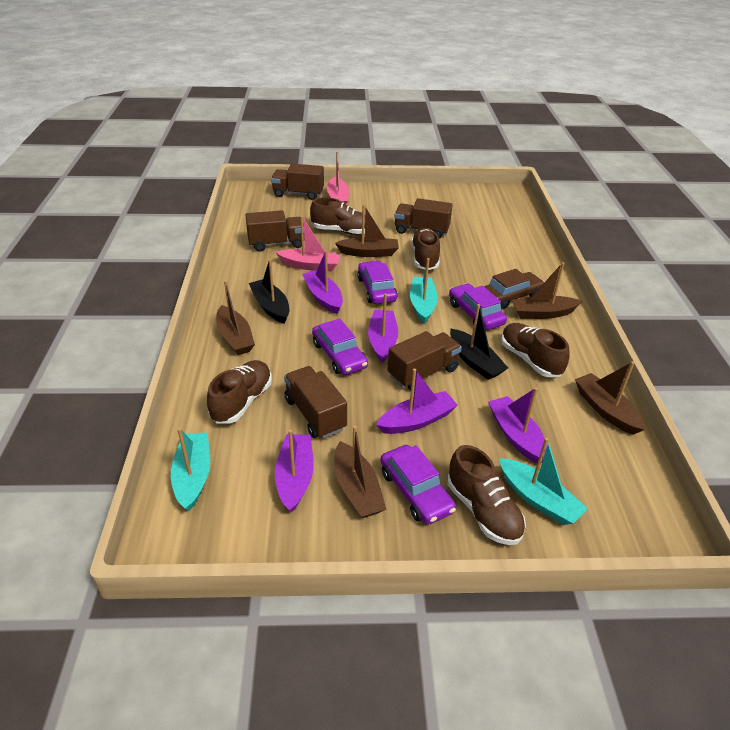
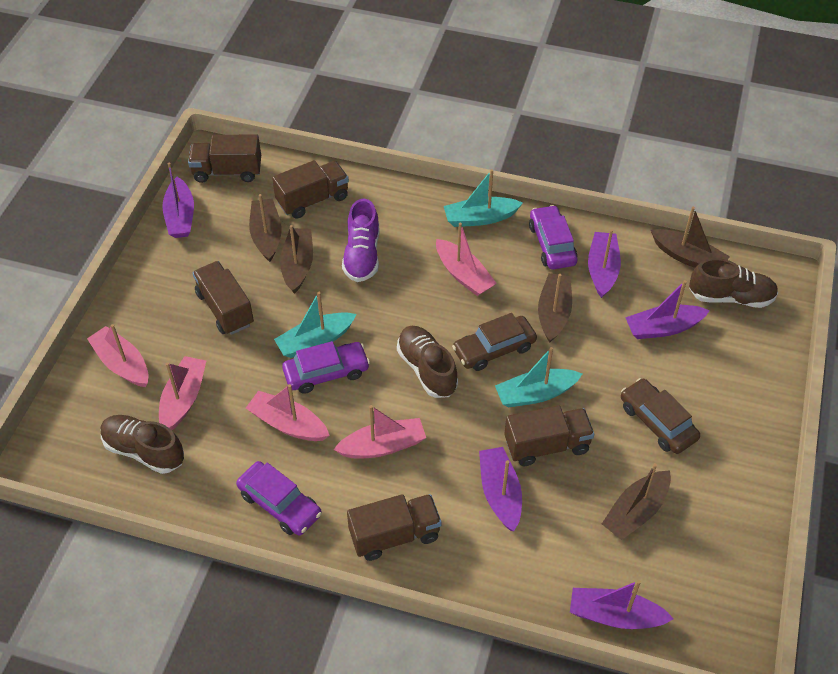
black boat: 2 -> 0
brown car: 1 -> 2
brown shoe: 5 -> 3
pink boat: 2 -> 5
purple car: 4 -> 3
purple shoe: 0 -> 1

